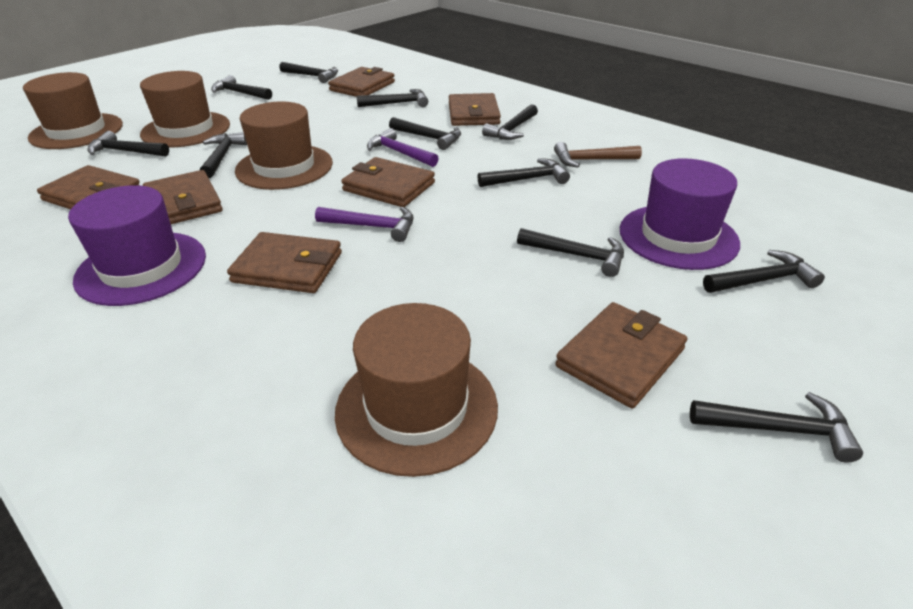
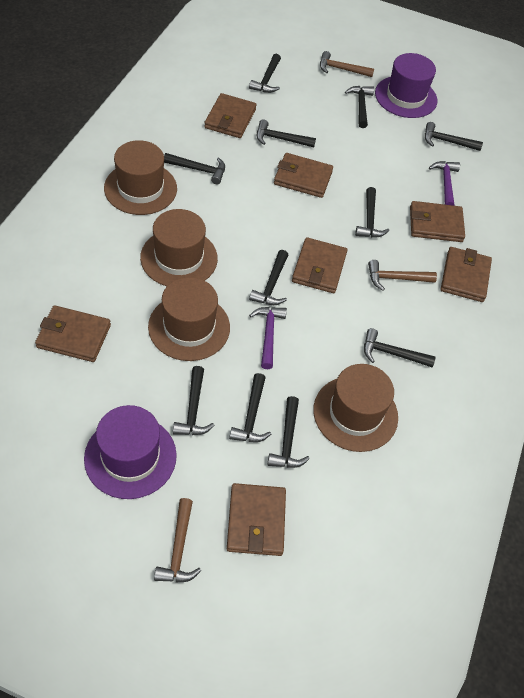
brown hammer: 1 -> 3

